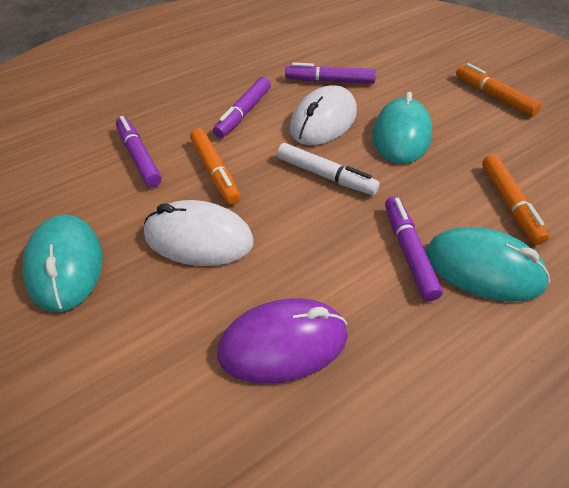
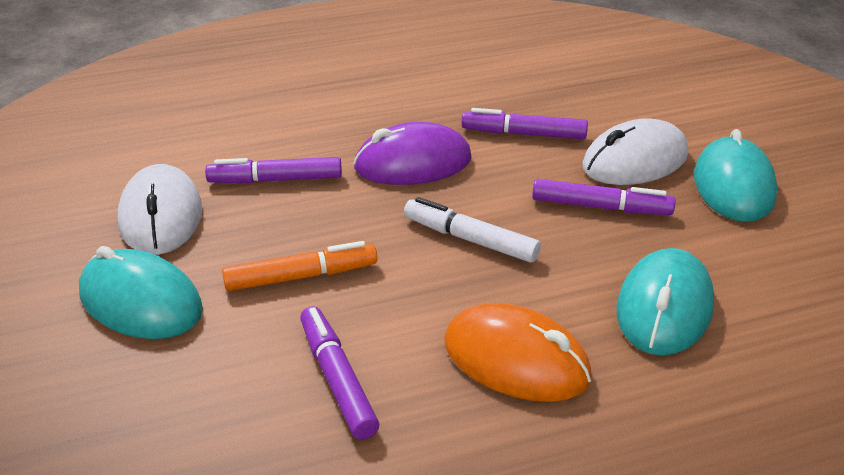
orange marker: 3 -> 1
orange mouse: 0 -> 1

